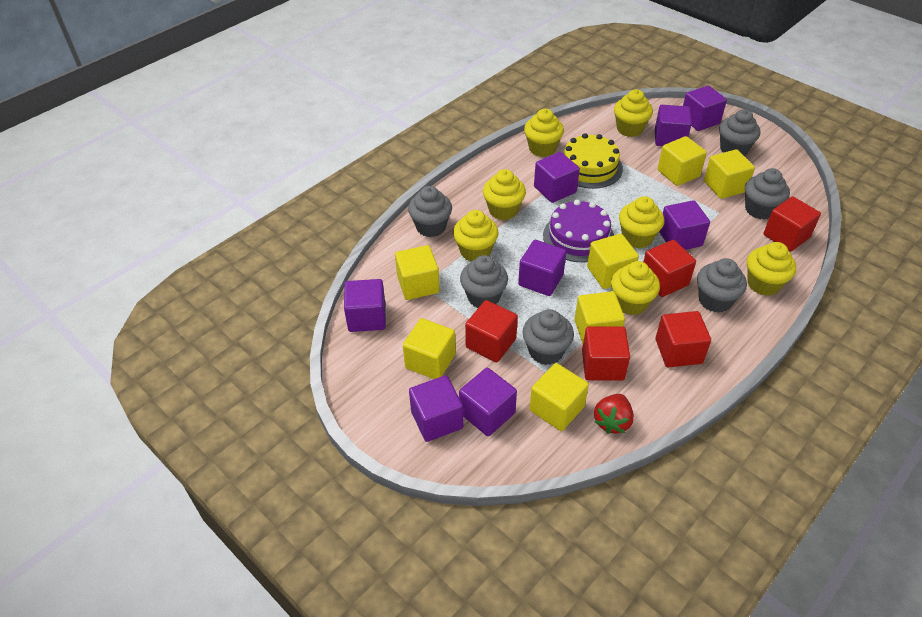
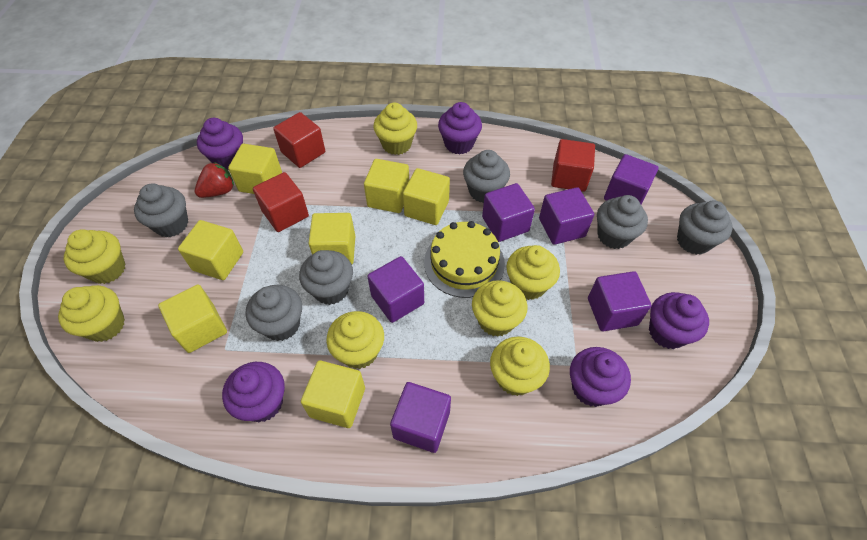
purple cake: 1 -> 0
purple cube: 8 -> 6
purple cupcake: 0 -> 5
red cube: 5 -> 3

